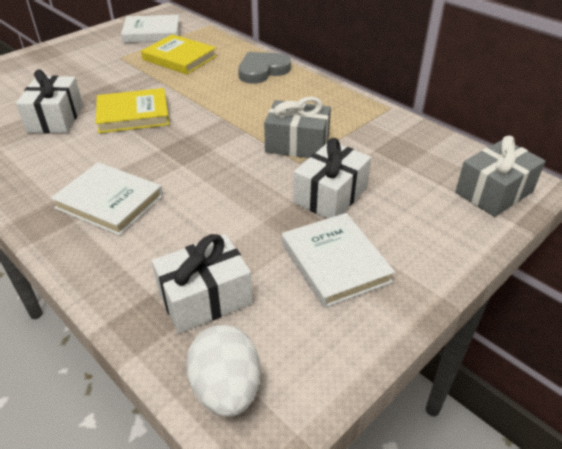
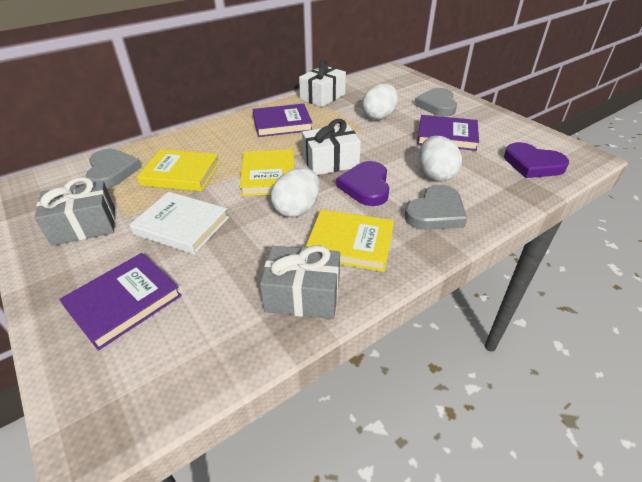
grey heart: 1 -> 3
purple book: 0 -> 3
purple heart: 0 -> 2
white book: 3 -> 1
white egg: 1 -> 3
white gift: 3 -> 2
yellow book: 2 -> 3

